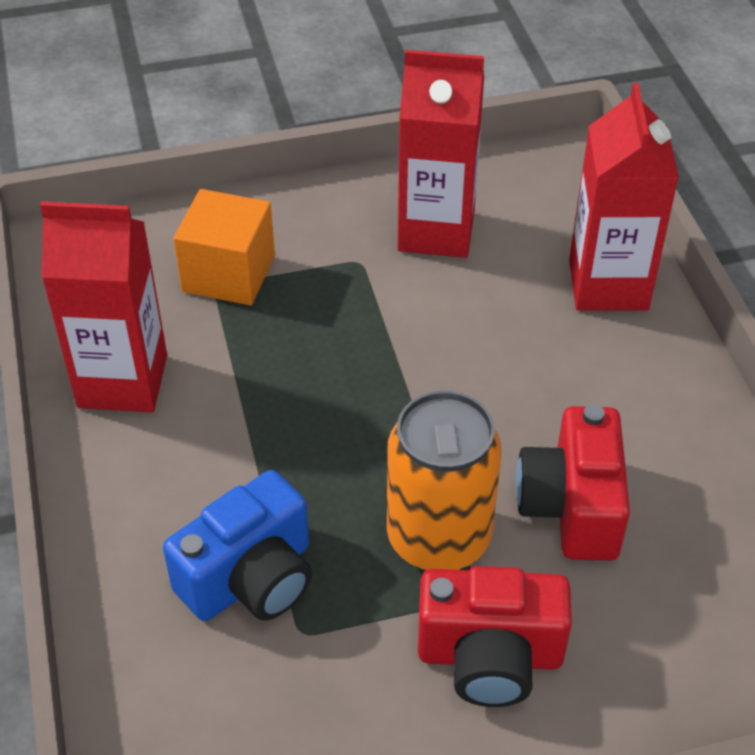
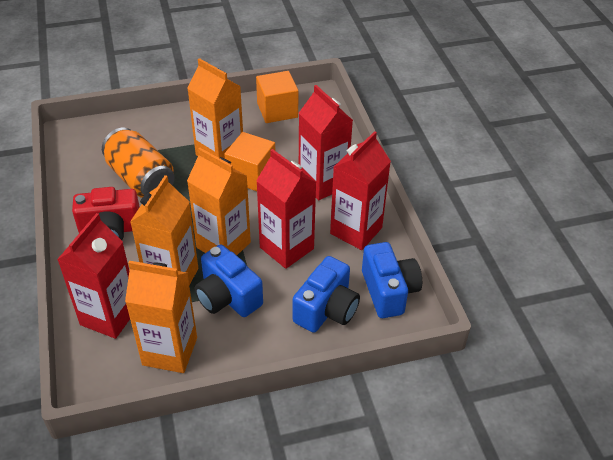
blue camera: 1 -> 3
orange carton: 0 -> 4
orange cube: 1 -> 2
red camera: 2 -> 1
red carton: 3 -> 4

